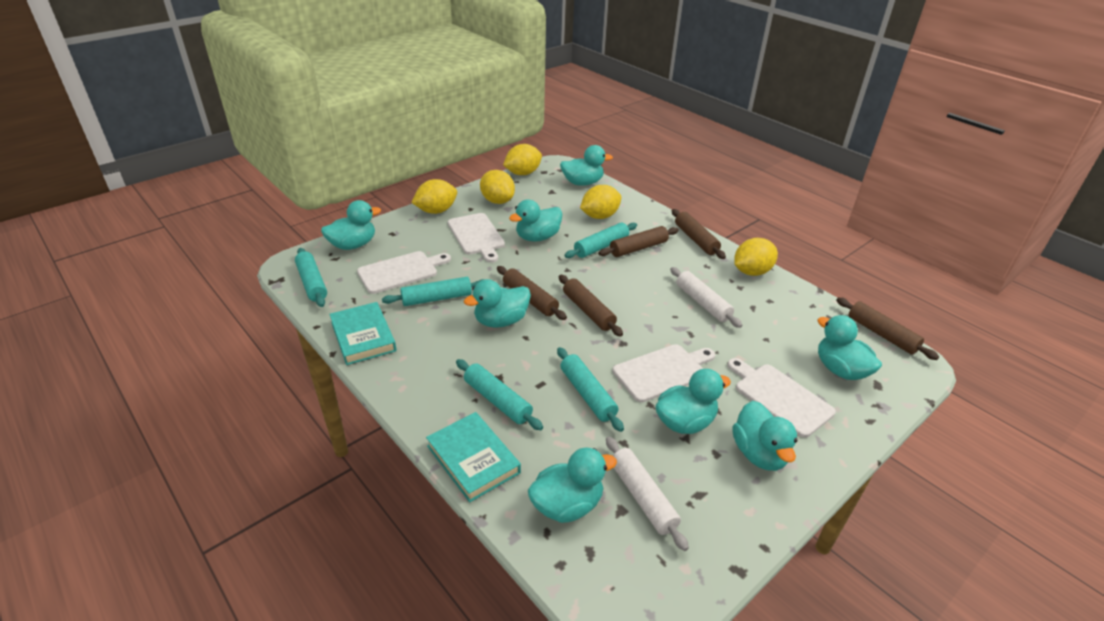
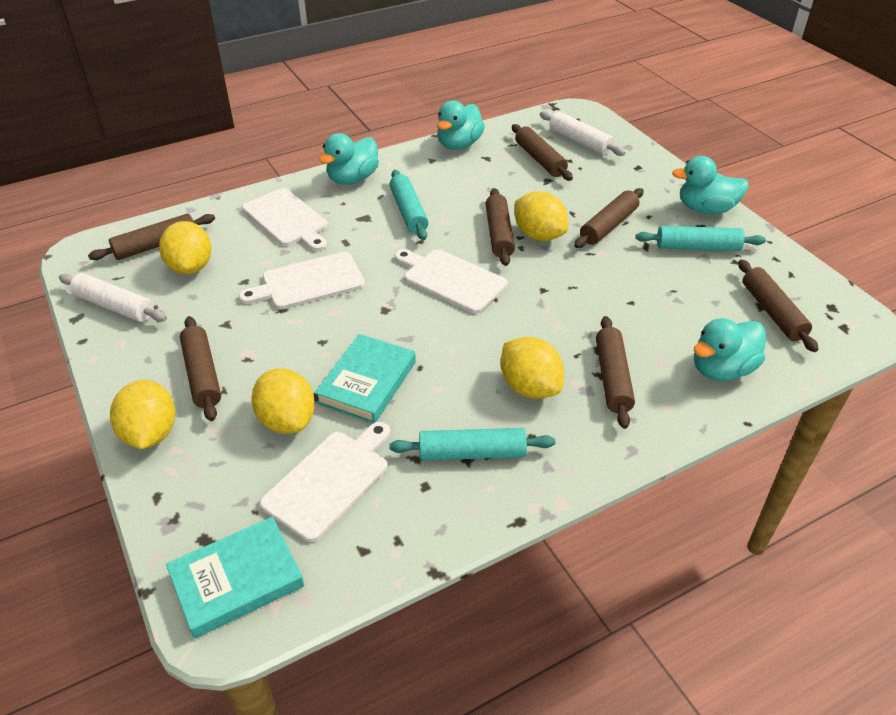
brown rolling pin: 5 -> 7
turquoise duck: 8 -> 4
turquoise rolling pin: 5 -> 3

